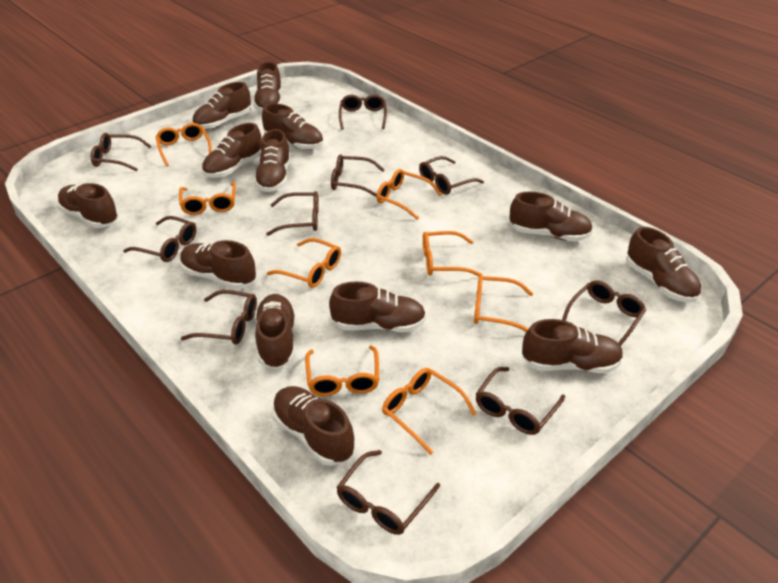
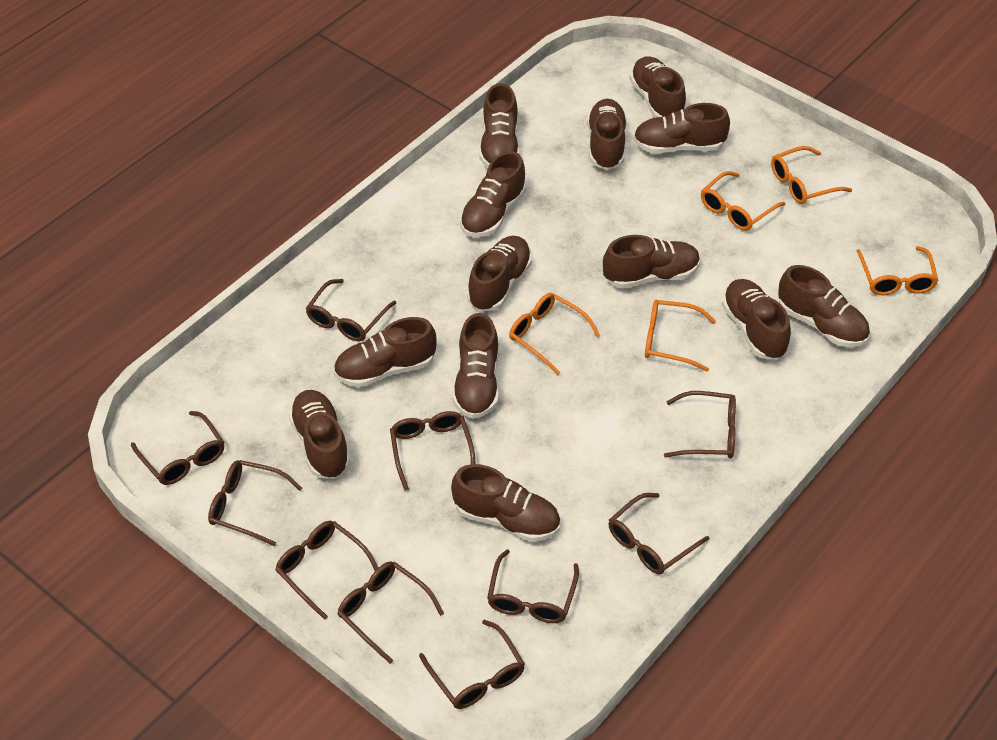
orange glasses: 8 -> 5

